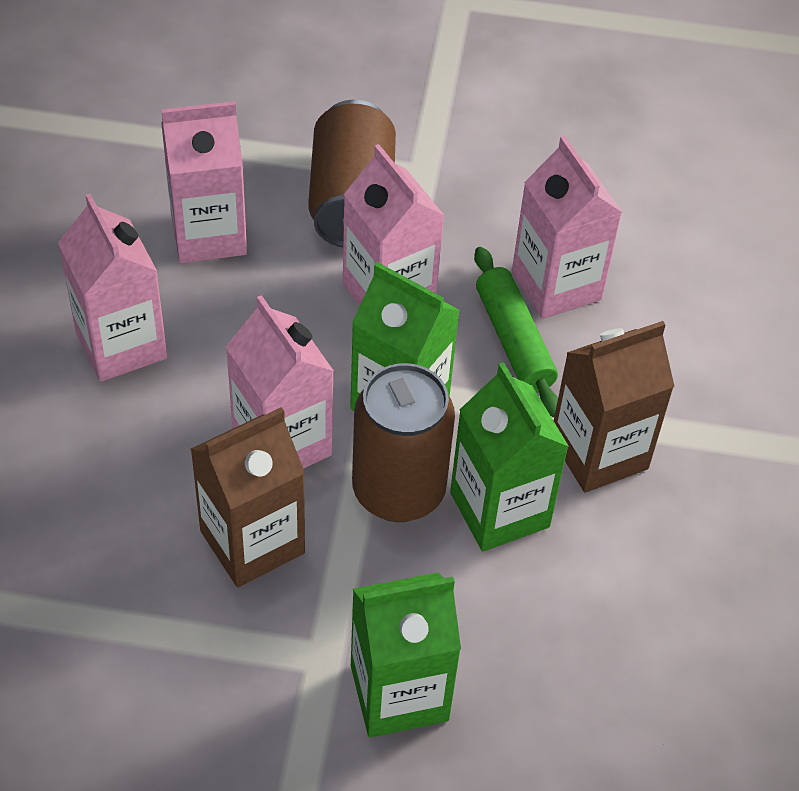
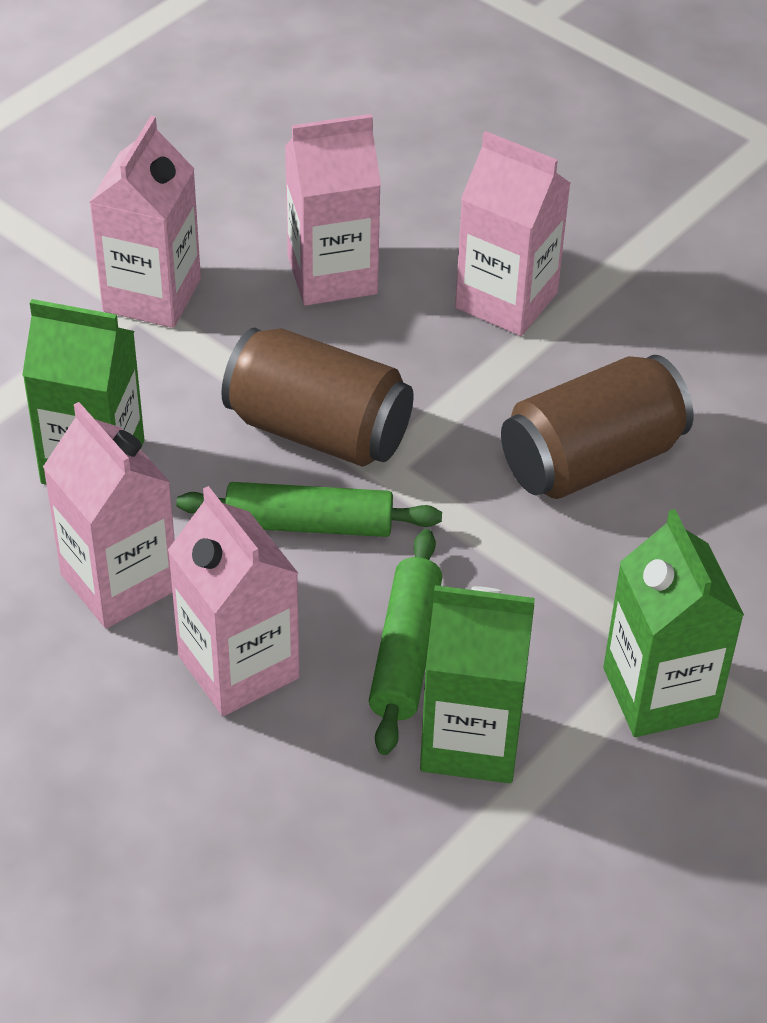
brown carton: 2 -> 0
green rolling pin: 1 -> 2

